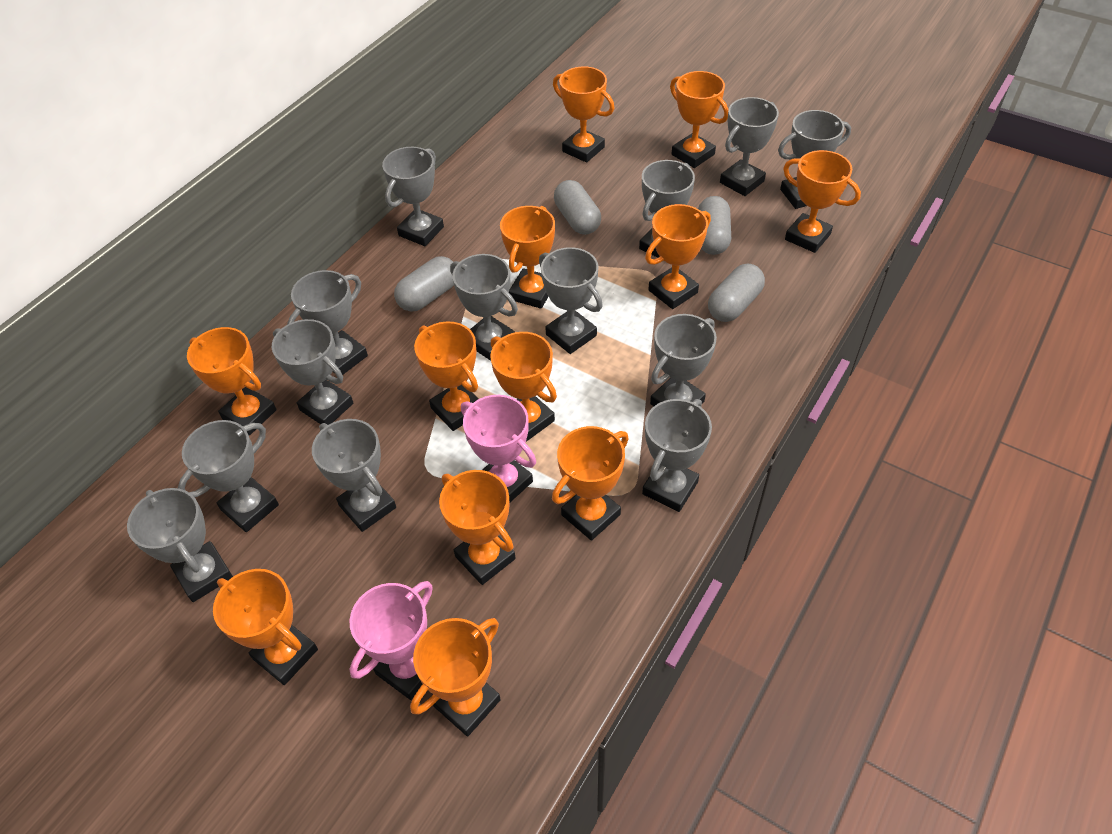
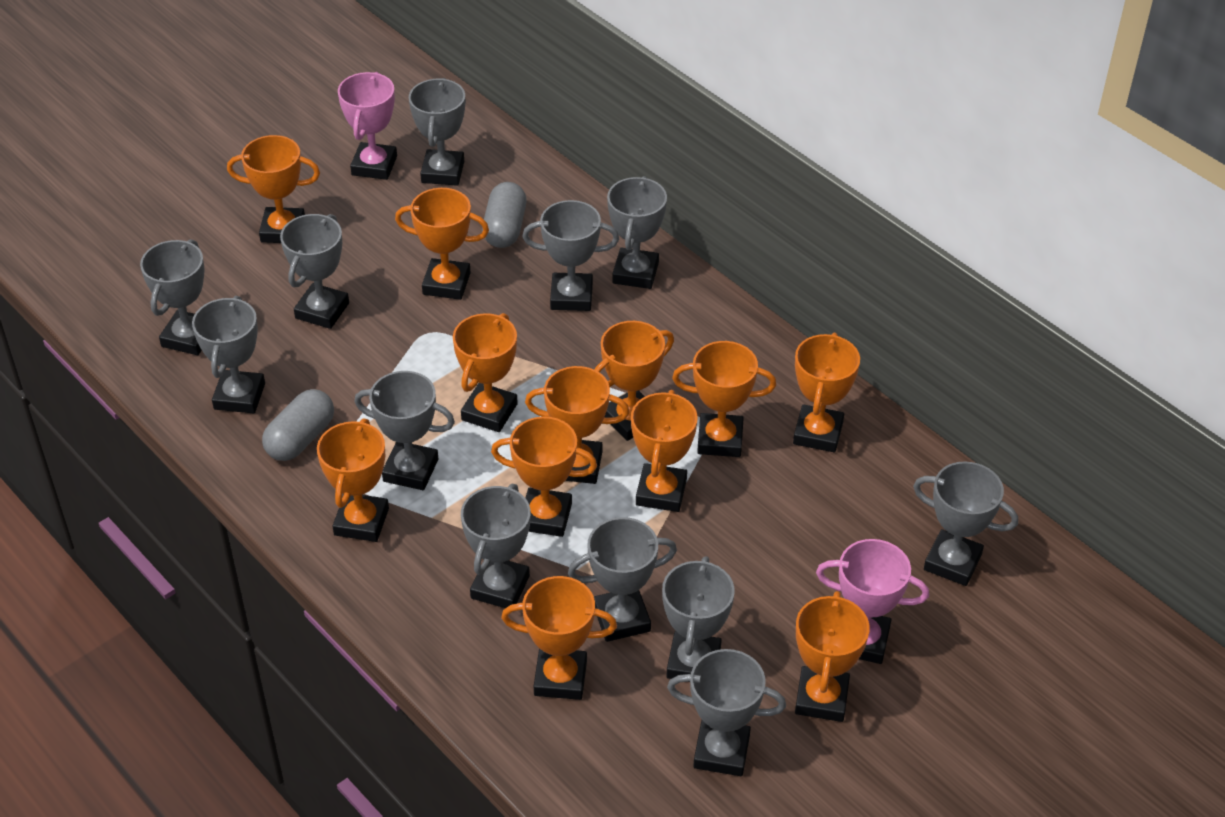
grey capsule: 4 -> 2
grey trophy: 13 -> 12

